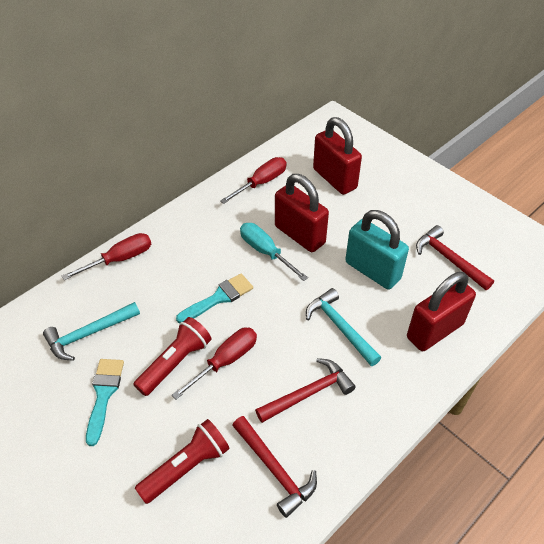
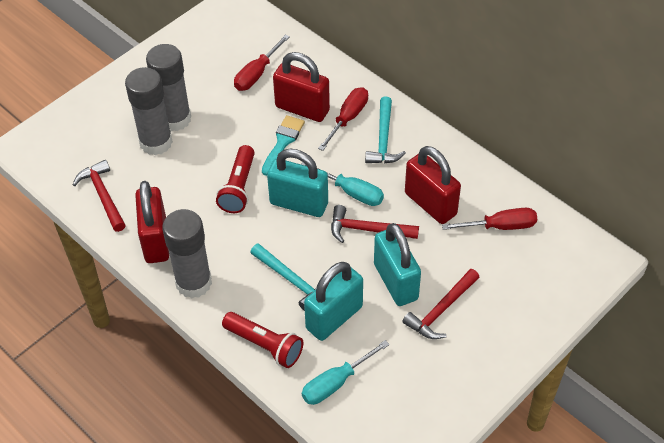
grey glue stick: 0 -> 3
turquoise brush: 2 -> 1
turquoise padlock: 1 -> 3
turquoise screwdriver: 1 -> 2

